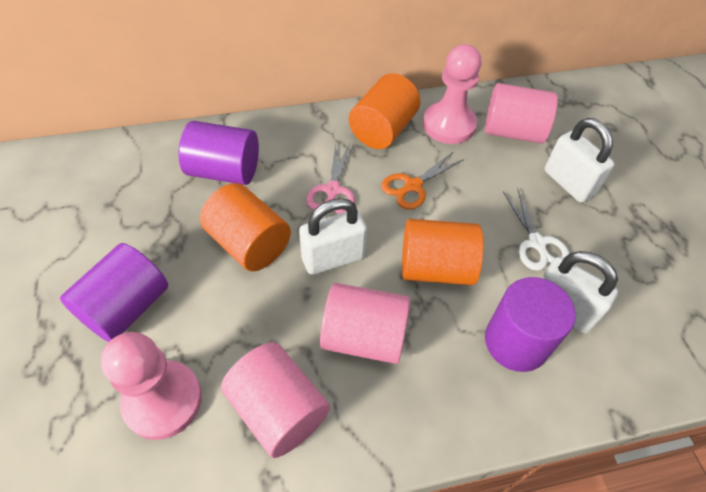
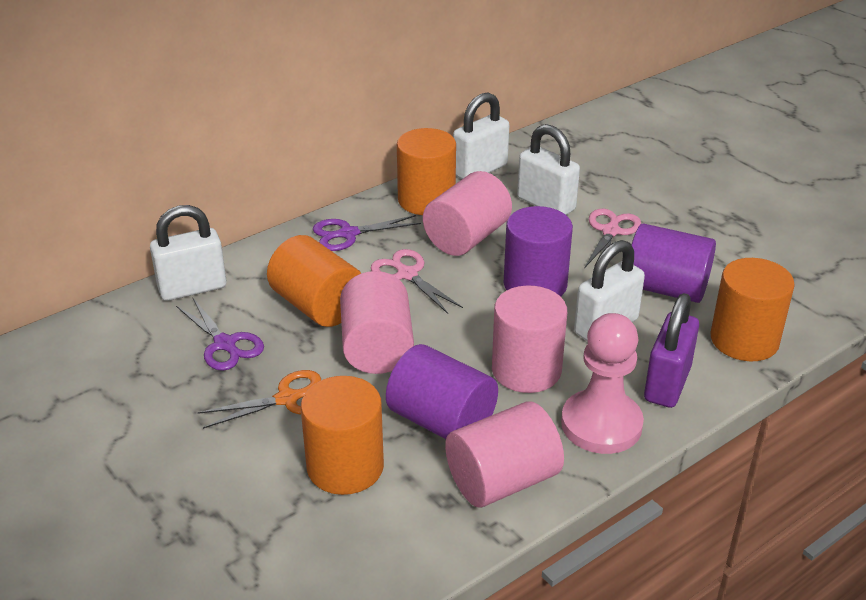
orange cylinder: 3 -> 4
pink cylinder: 3 -> 4
pink pawn: 2 -> 1
pink scissors: 1 -> 2
purple padlock: 0 -> 1
purple scissors: 0 -> 2
white padlock: 3 -> 4
white scissors: 1 -> 0

